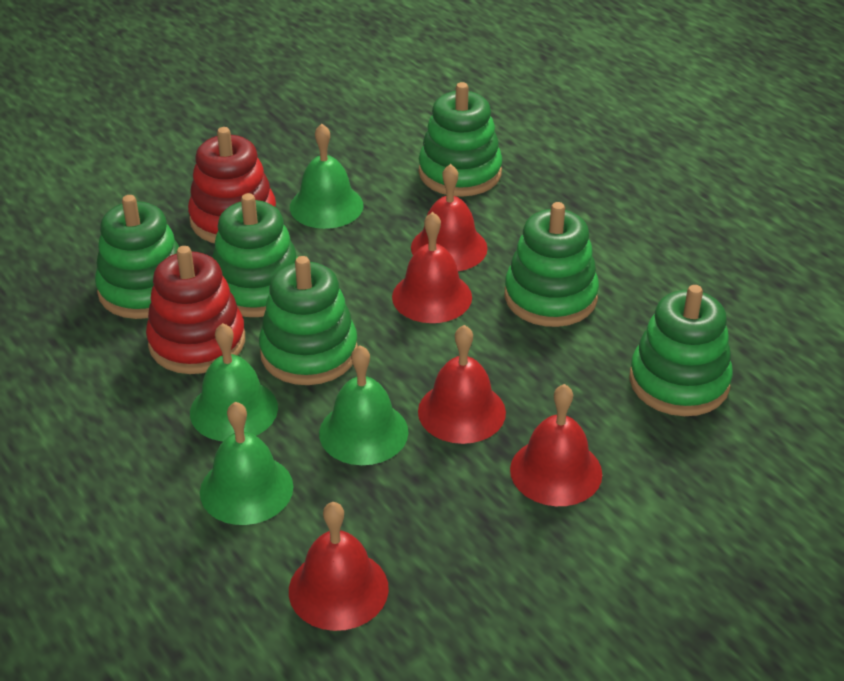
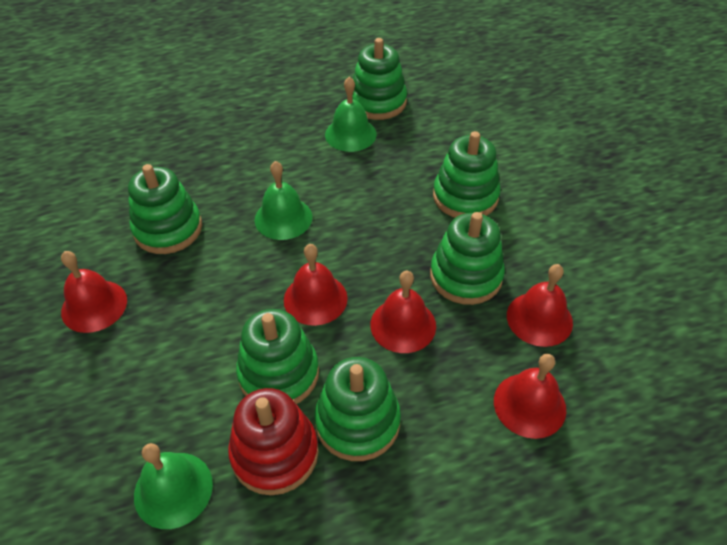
green bell: 4 -> 3
red stacking toy: 2 -> 1

